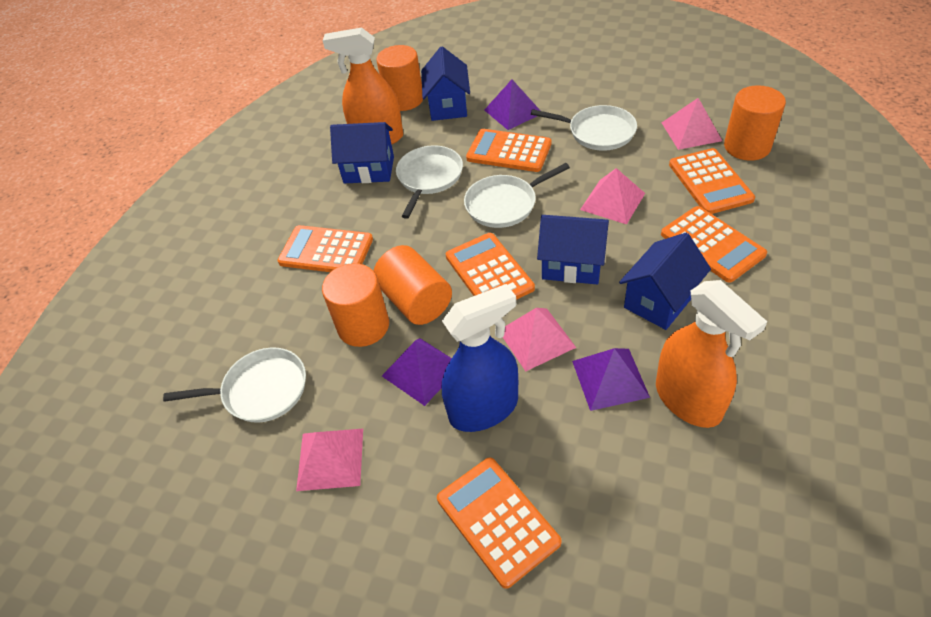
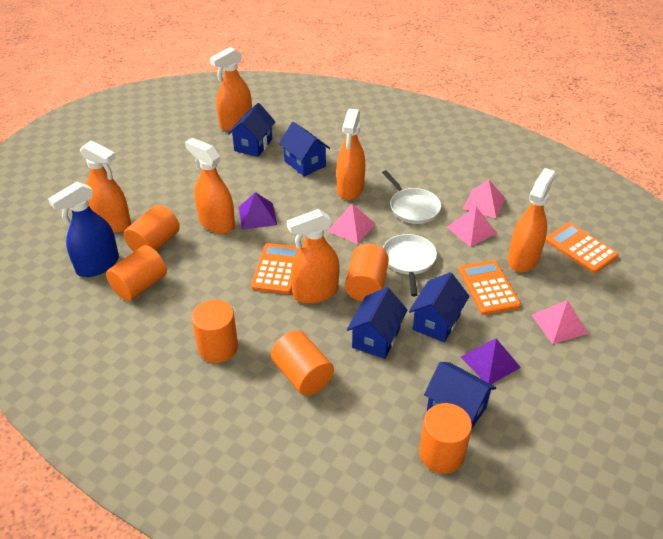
blue house: 4 -> 5
orange calculator: 6 -> 3
orange cylinder: 4 -> 6
orange spray bottle: 2 -> 6
purple pyramid: 3 -> 2
white pan: 4 -> 2

